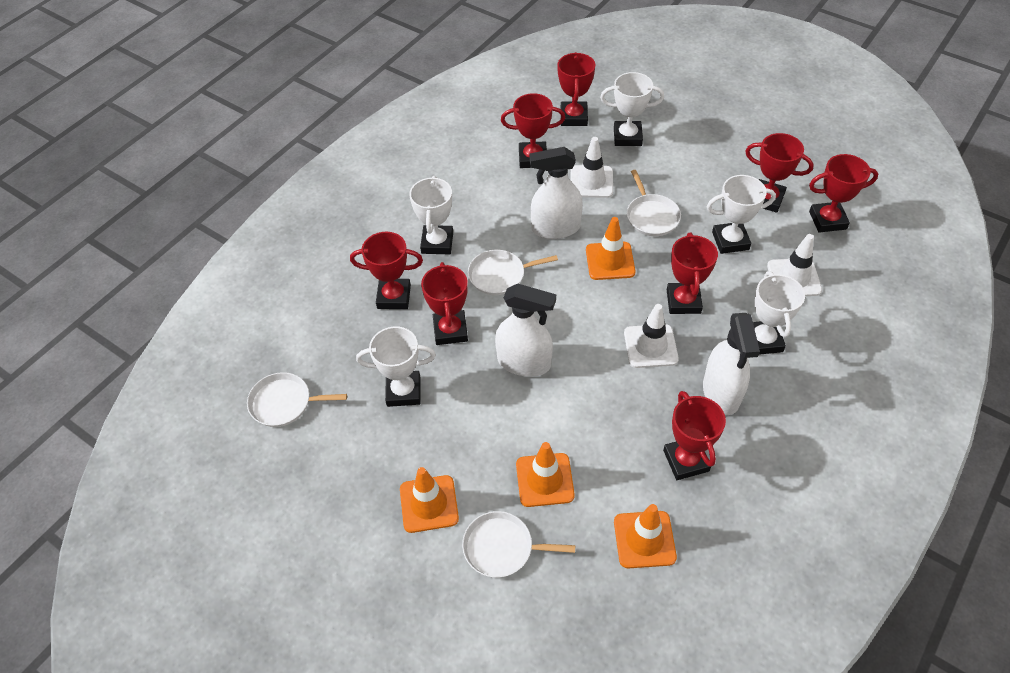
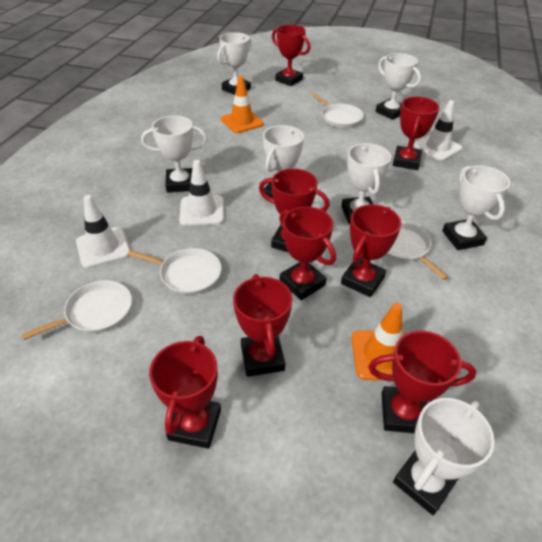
orange traffic cone: 4 -> 2
white spray bottle: 3 -> 0
white trophy: 5 -> 7

